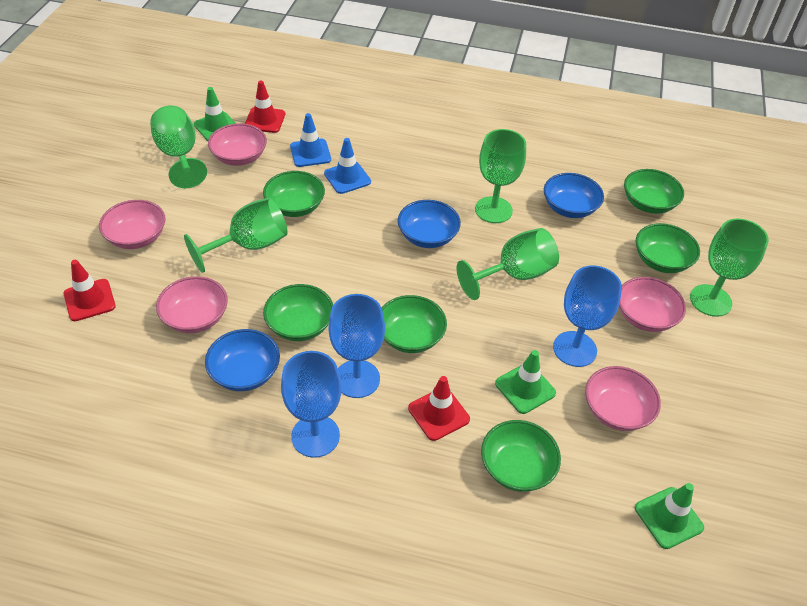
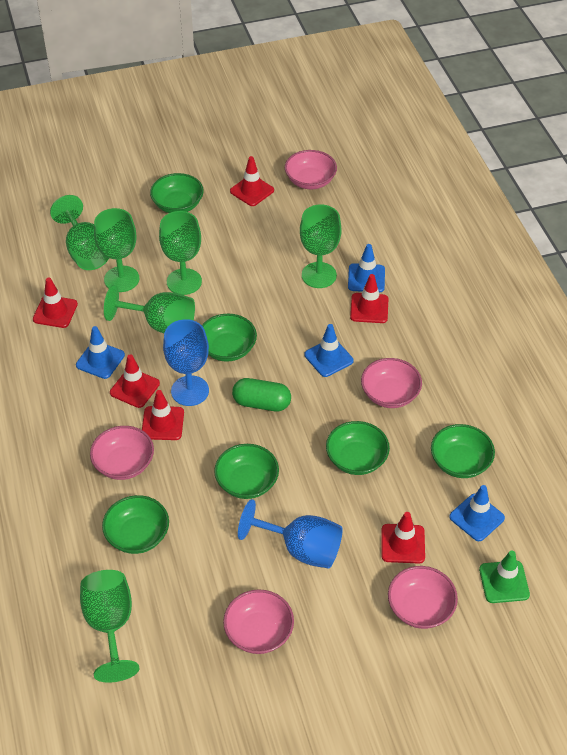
blue bowl: 3 -> 0
blue goblet: 3 -> 2
blue traffic cone: 2 -> 4
green capsule: 0 -> 1
green goblet: 5 -> 6
green traffic cone: 3 -> 1
red traffic cone: 3 -> 6

